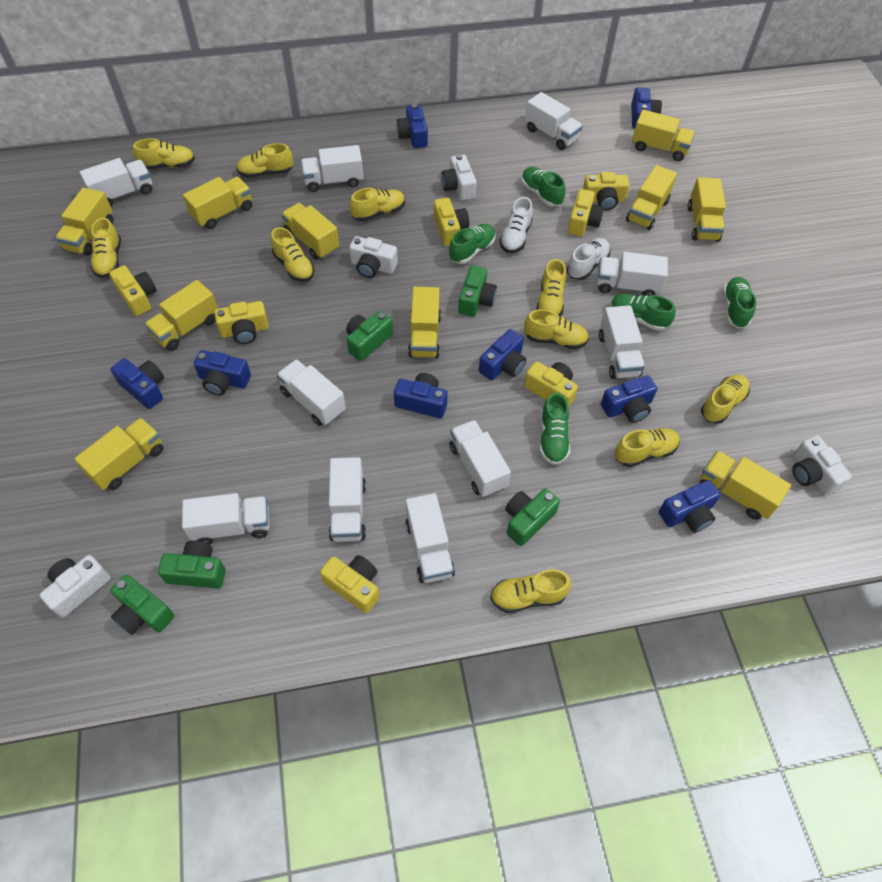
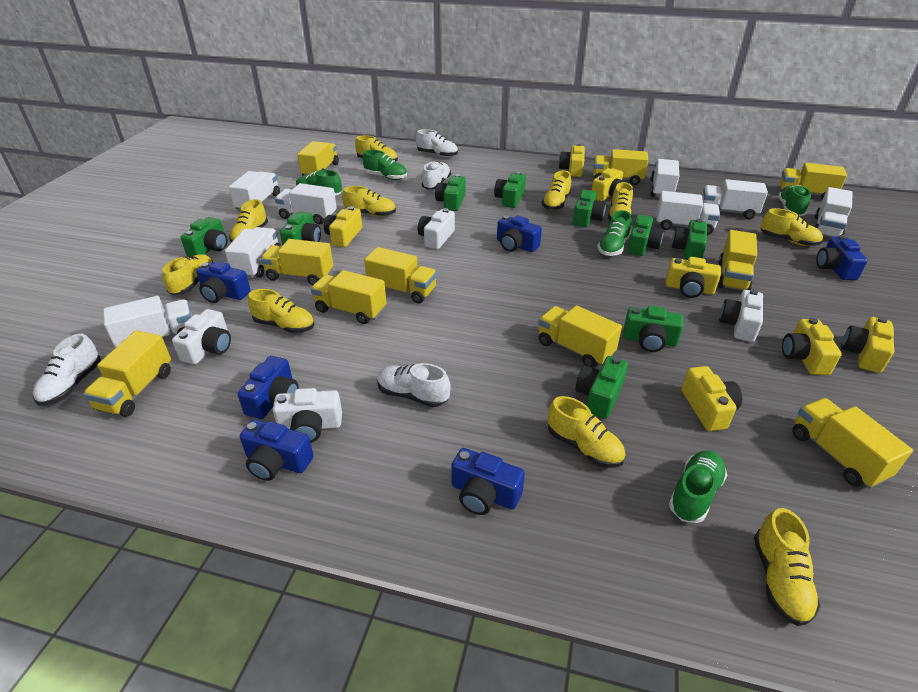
blue camera: 8 -> 6
green camera: 5 -> 9
white shoe: 2 -> 4
white truck: 10 -> 8

